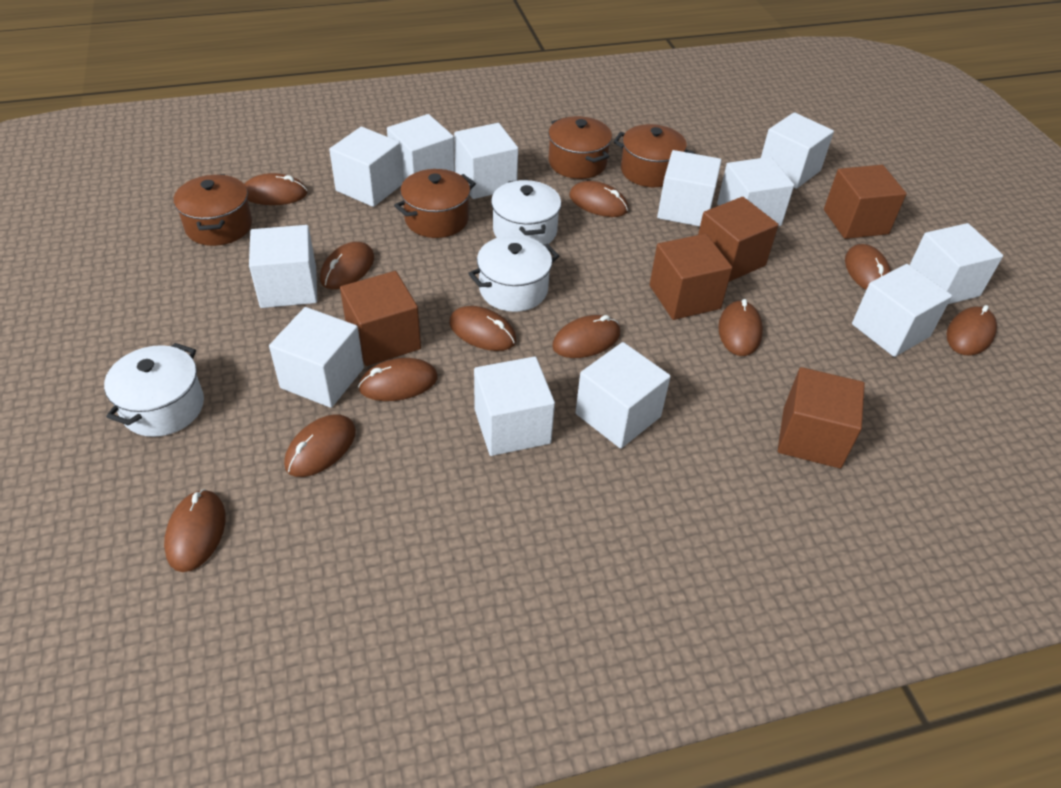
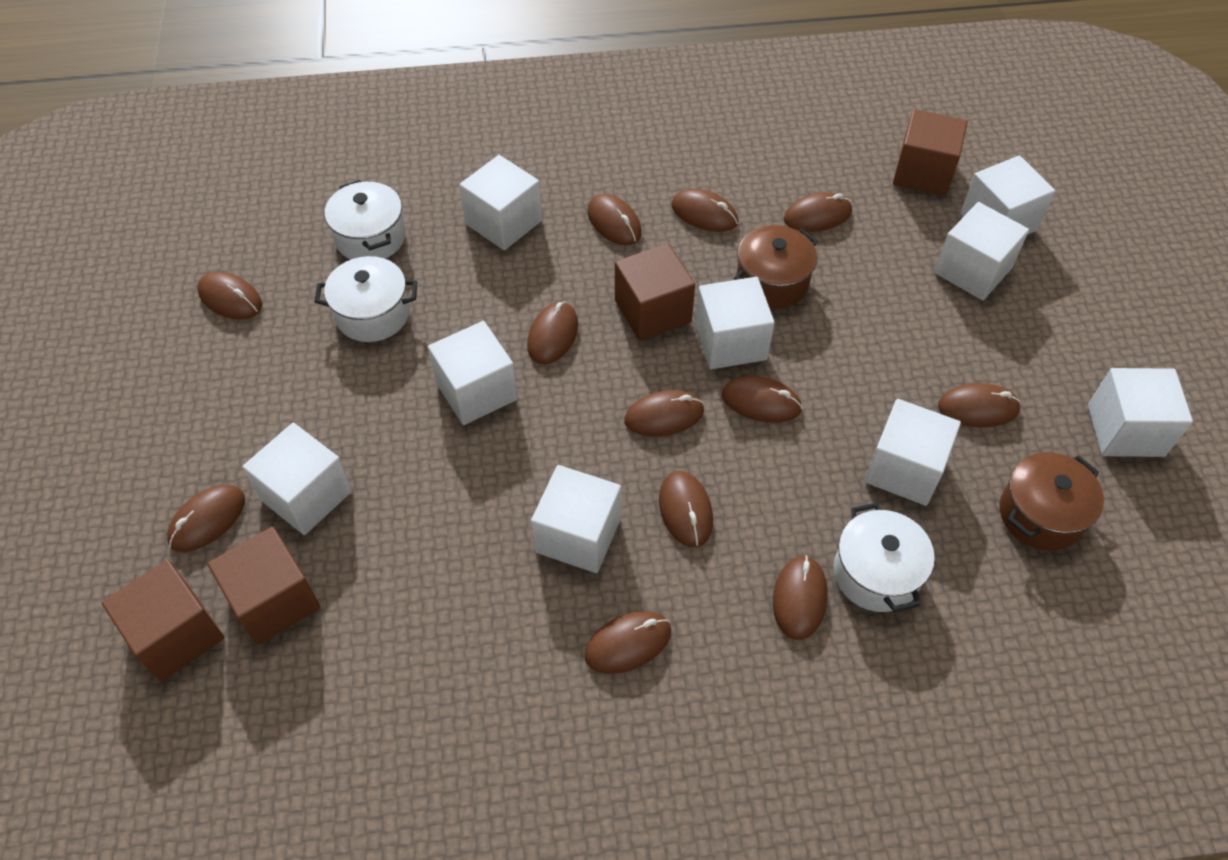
brown cube: 5 -> 4
brown mouse: 11 -> 12
brown pot: 4 -> 2
white cube: 12 -> 9

